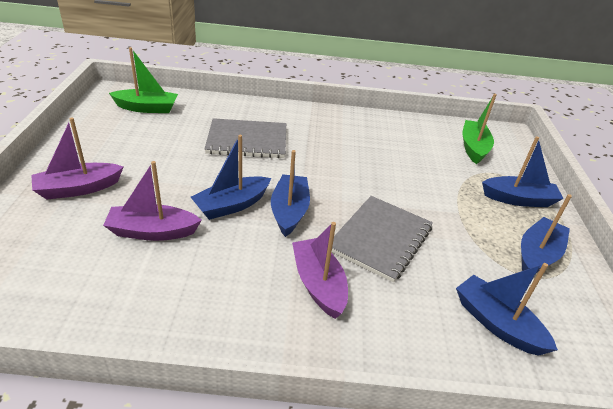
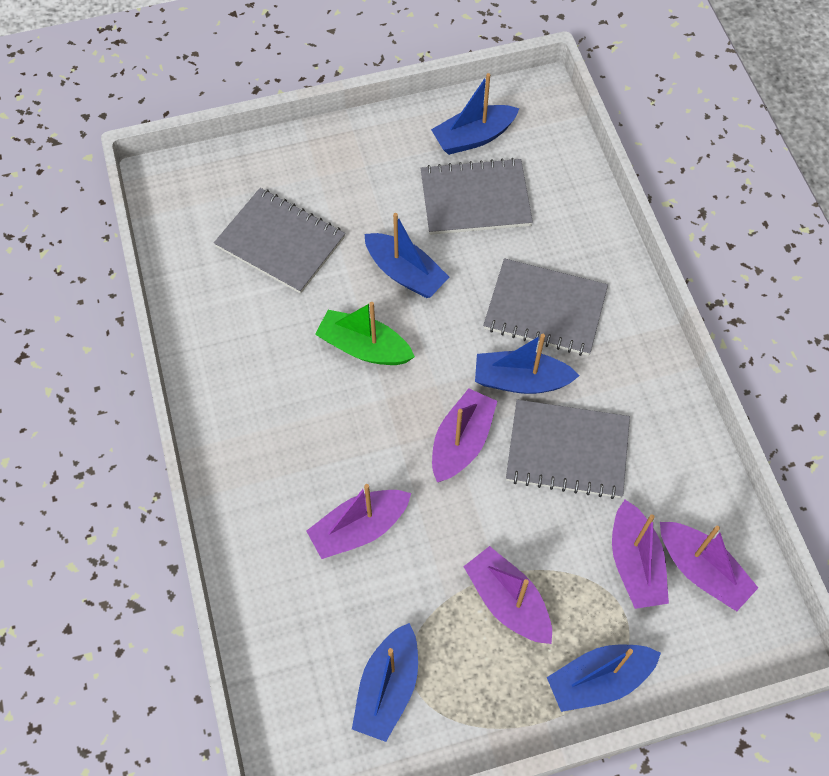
green boat: 2 -> 1
grey notebook: 2 -> 4
purple boat: 3 -> 5

